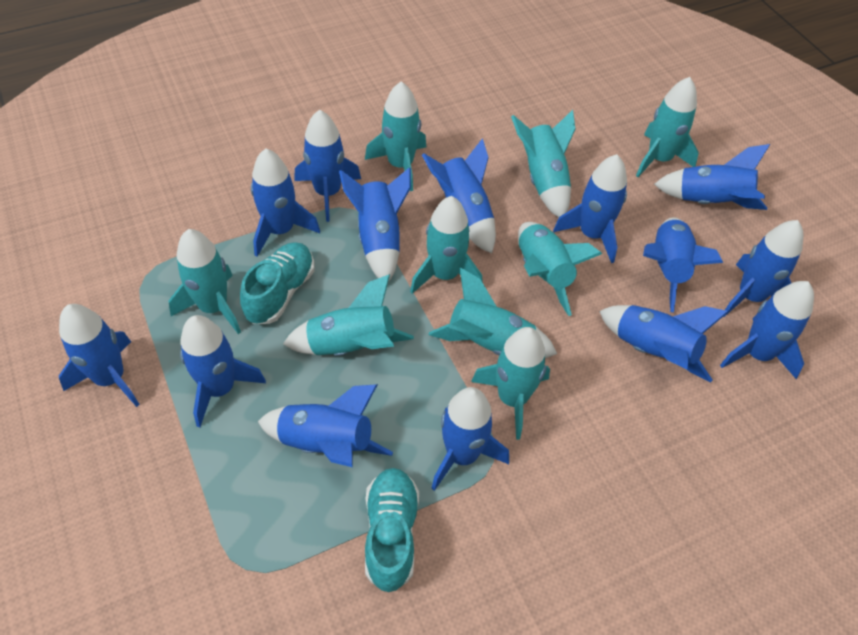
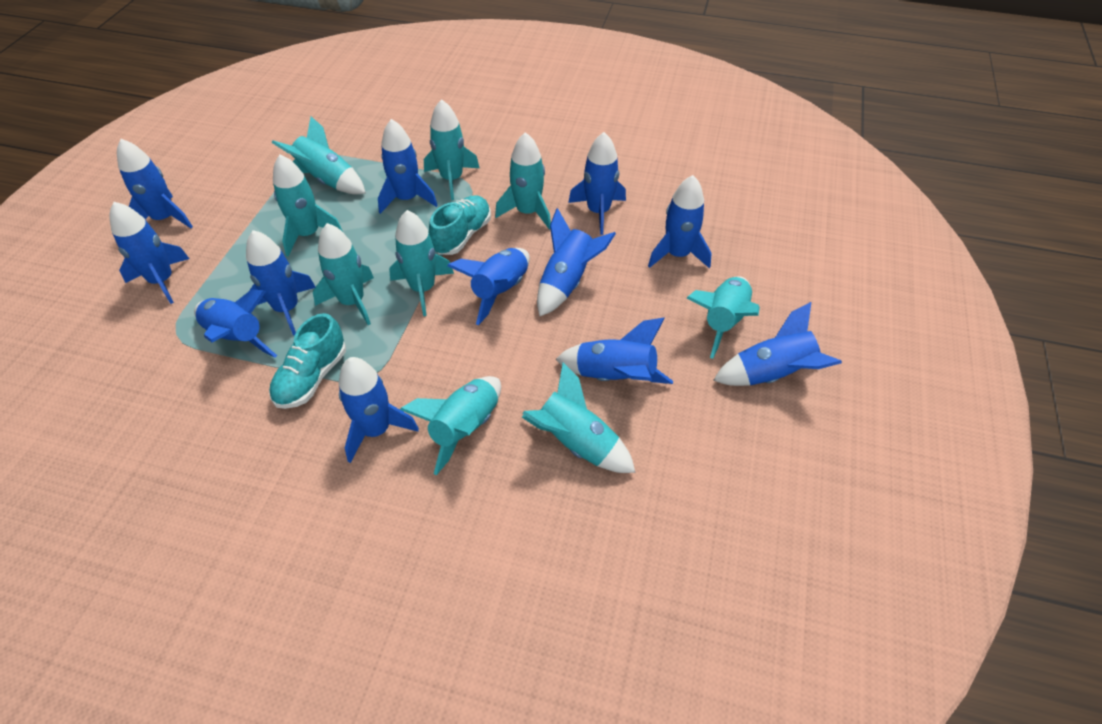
blue rocket: 14 -> 12

